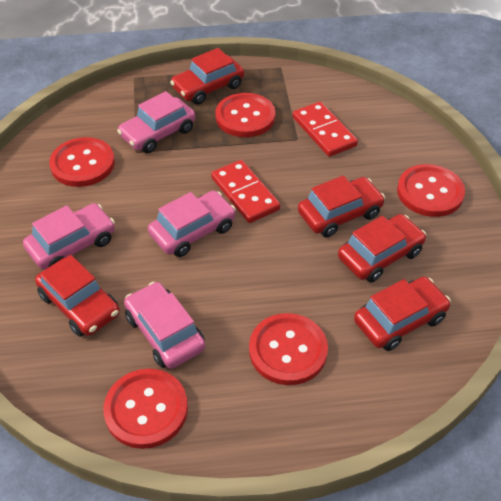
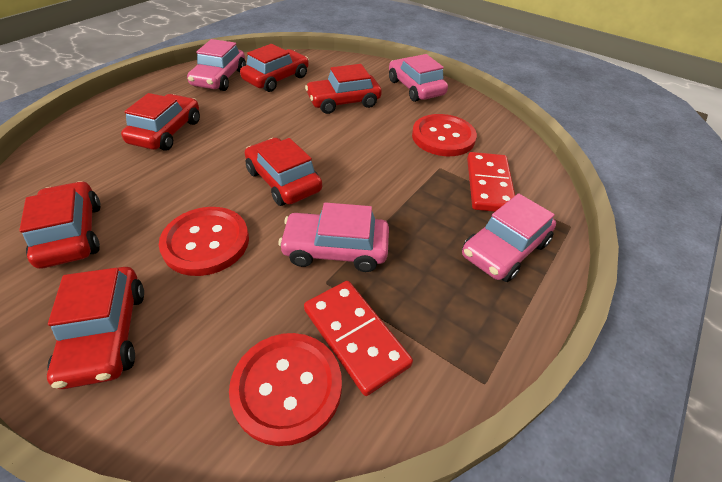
red button: 5 -> 3
red car: 5 -> 6

